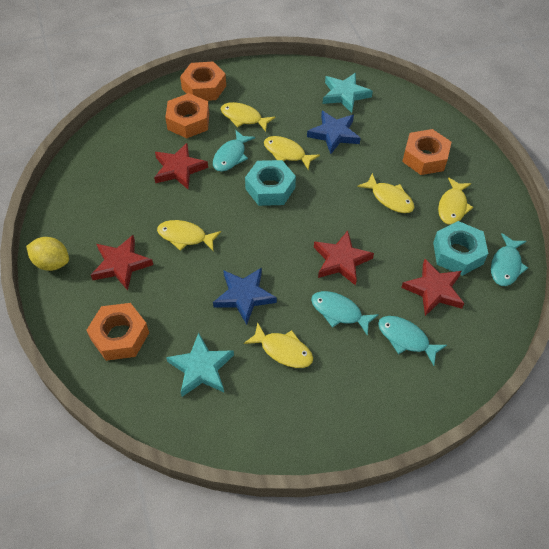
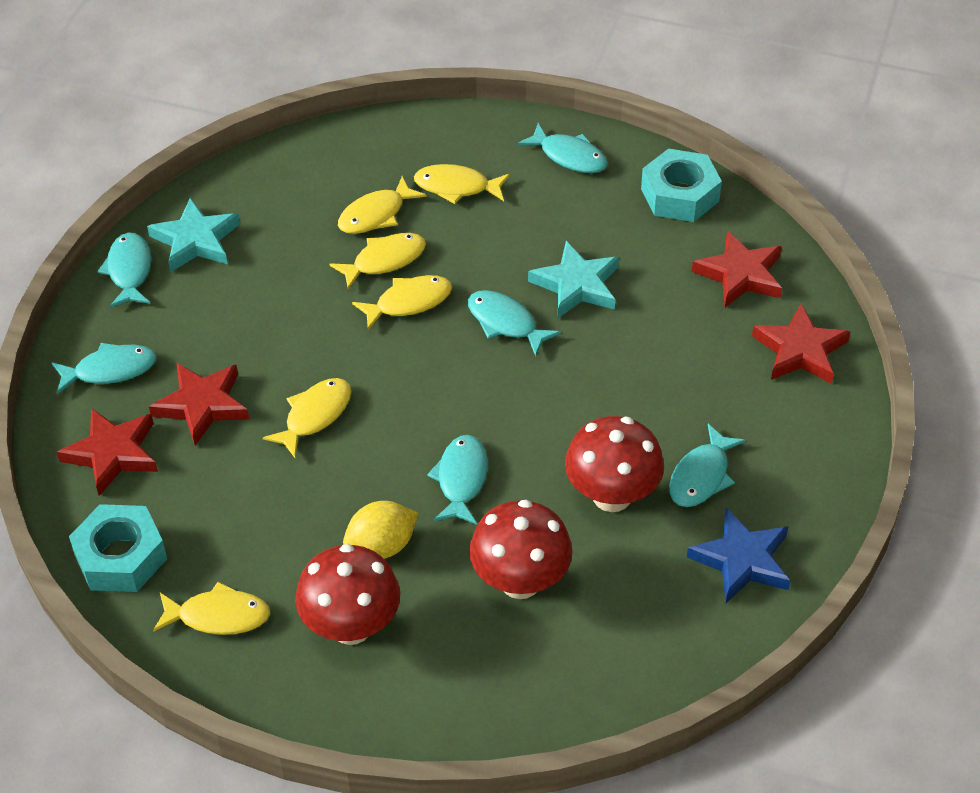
blue star: 2 -> 1
orange nut: 4 -> 0
red mushroom: 0 -> 3
turquoise fish: 4 -> 6

